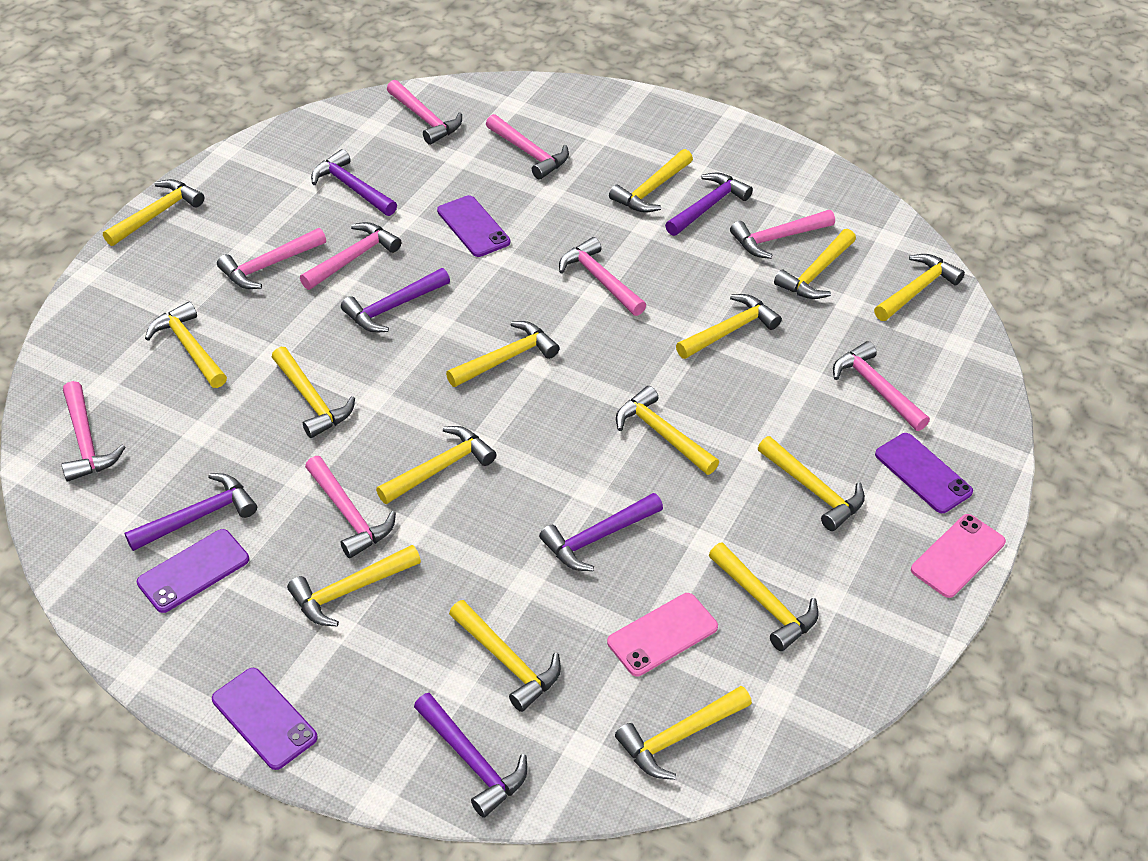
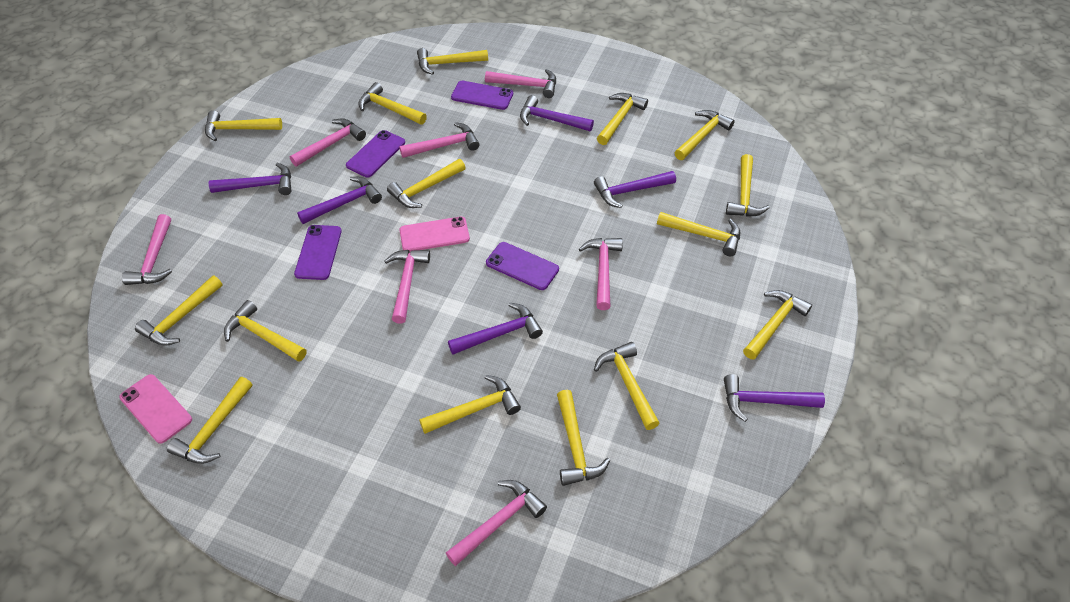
pink hammer: 9 -> 7

